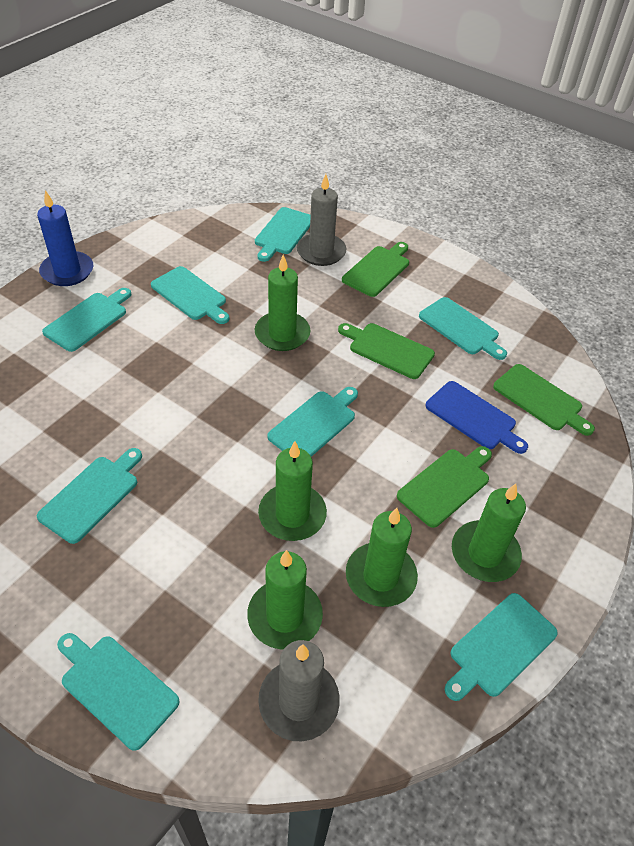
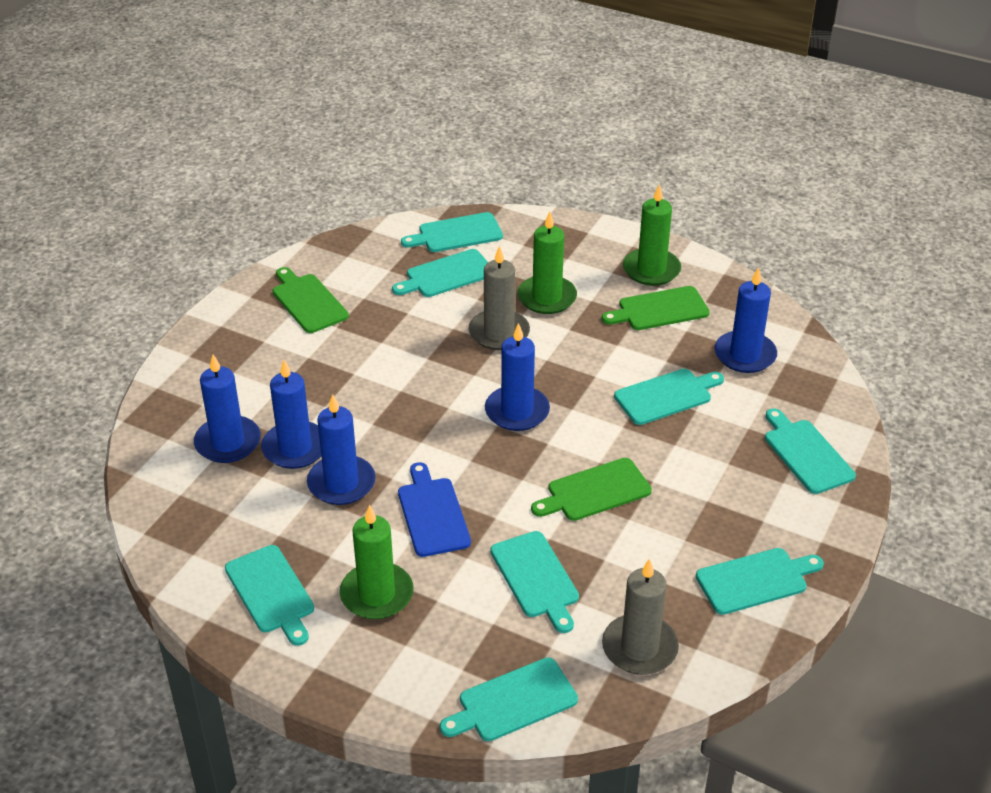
blue candle: 1 -> 5
green candle: 5 -> 3
green cutting board: 4 -> 3

